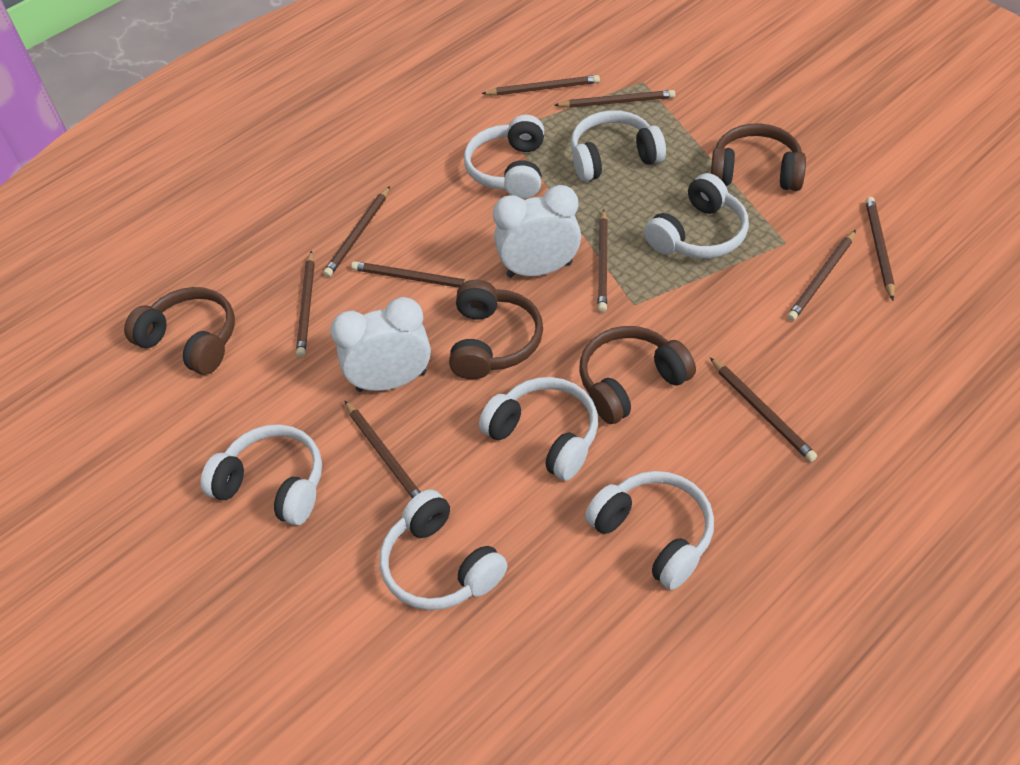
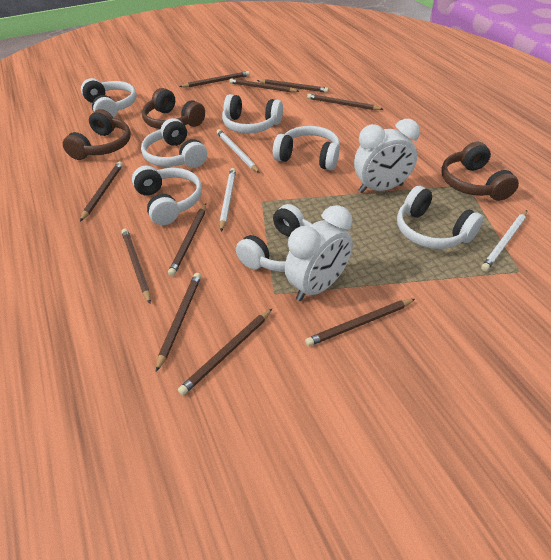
brown headphones: 4 -> 3
white pencil: 0 -> 3

